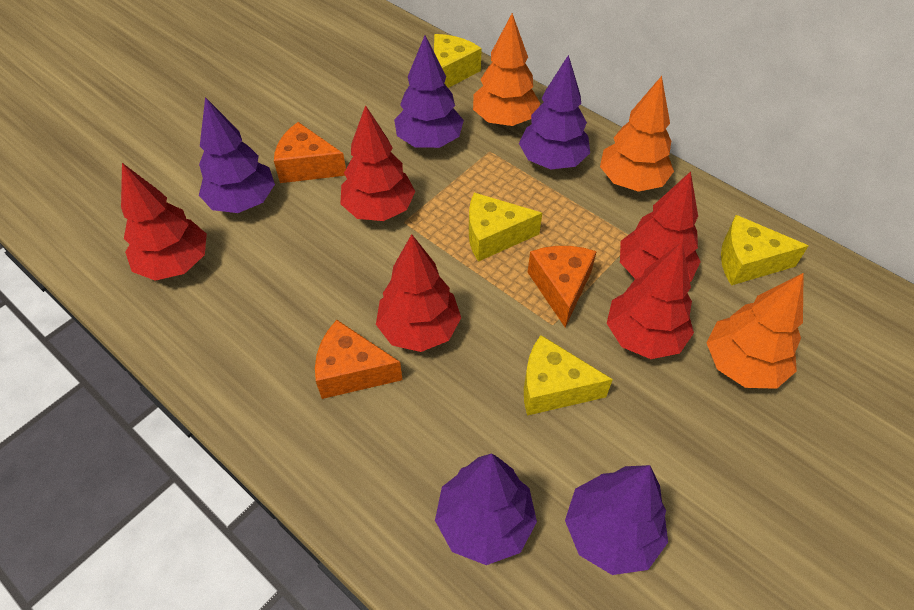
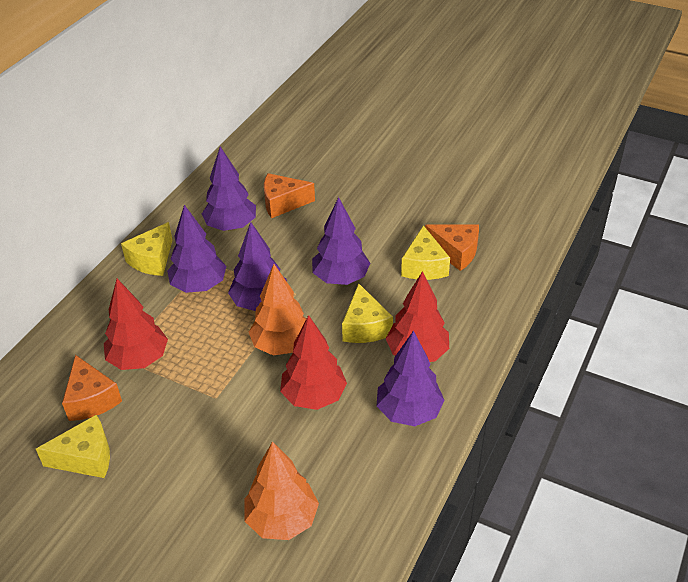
orange tree: 3 -> 2
red tree: 5 -> 3

